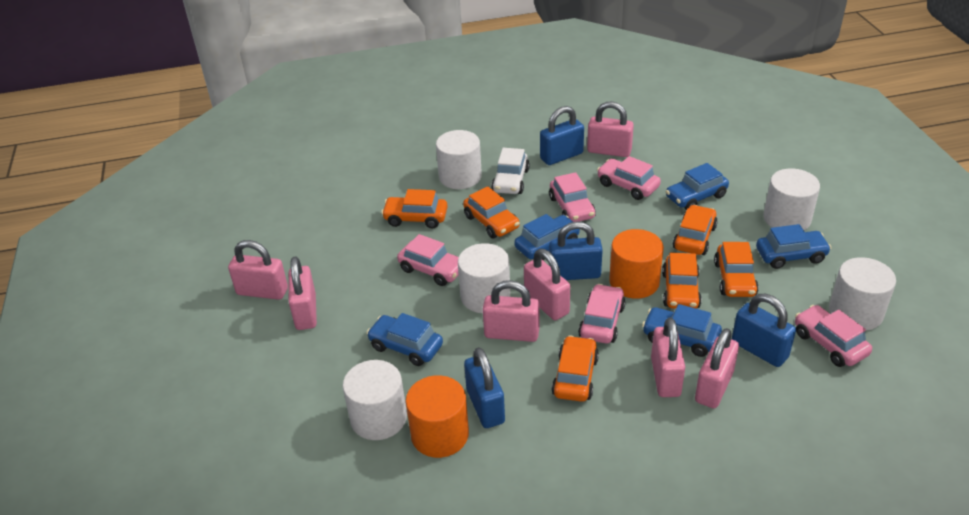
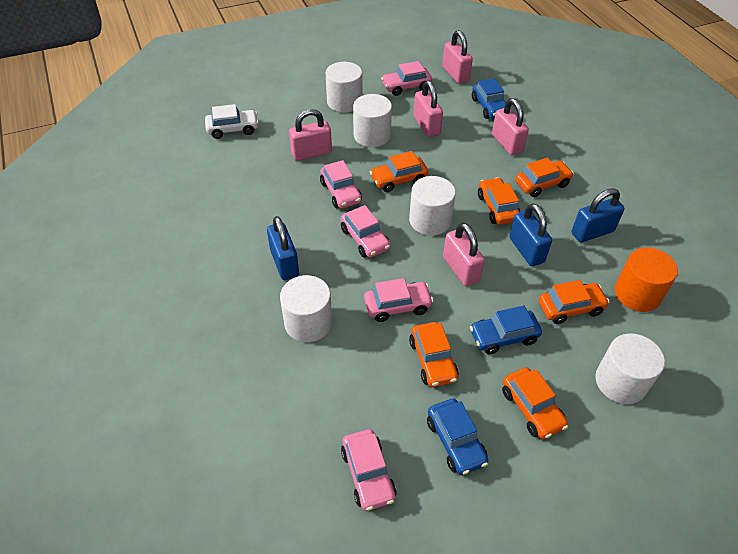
blue car: 5 -> 3
blue padlock: 4 -> 3
orange cylinder: 2 -> 1
pink padlock: 7 -> 5

